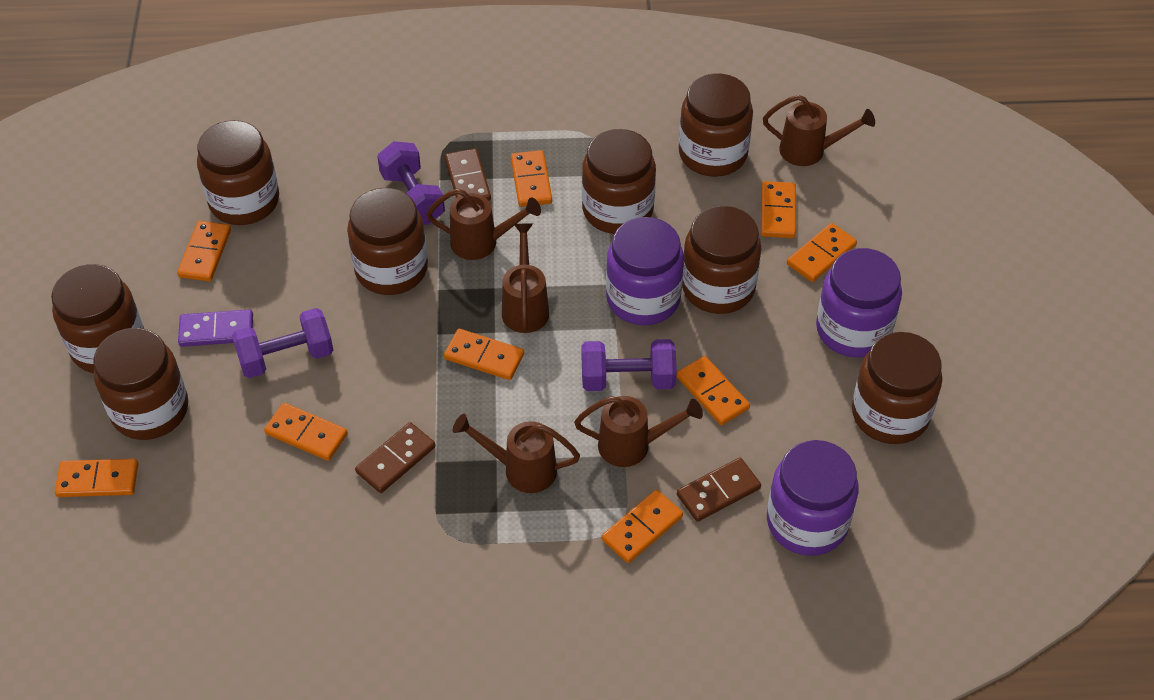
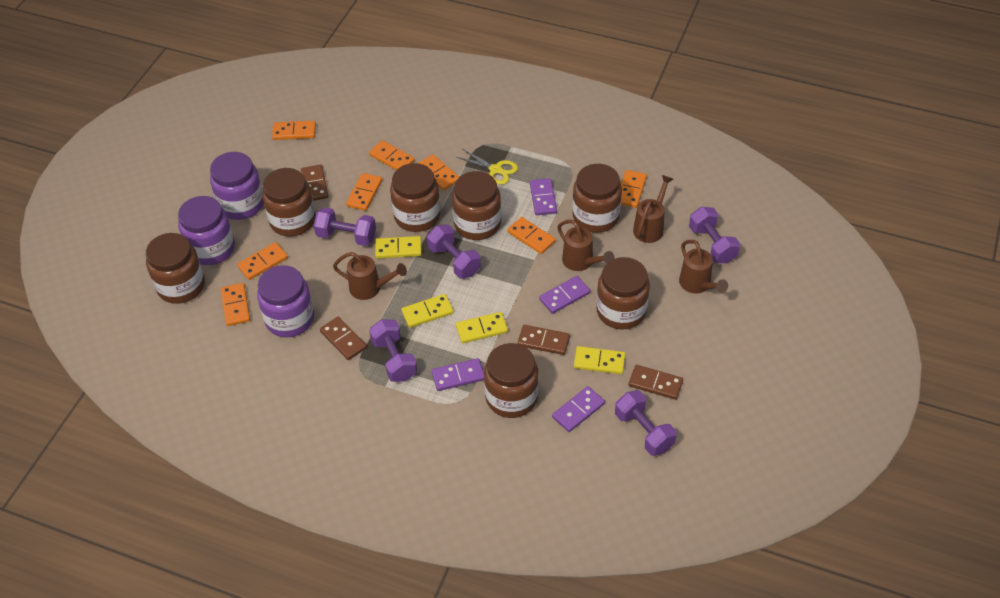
brown domino: 3 -> 4
brown jar: 8 -> 7
brown watering can: 5 -> 4
orange domino: 9 -> 8
purple domino: 1 -> 4
purple dumbbell: 3 -> 5
yellow domino: 0 -> 4
yellow scissors: 0 -> 1

